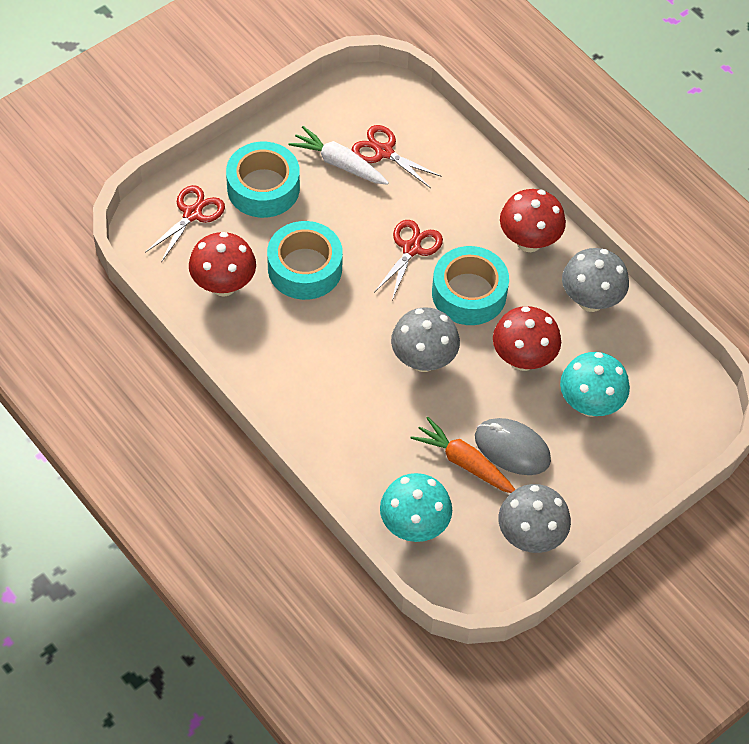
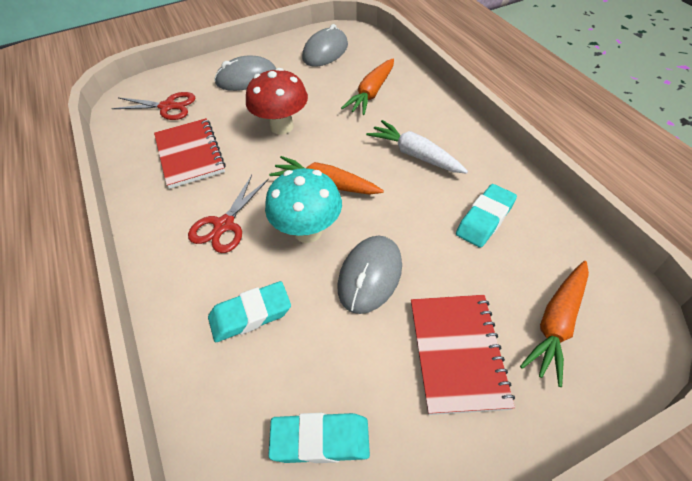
grey mouse: 1 -> 3
grey mushroom: 3 -> 0
orange carrot: 1 -> 3
red mushroom: 3 -> 1
red notebook: 0 -> 2
red scissors: 3 -> 2
turquoise eraser: 0 -> 3
turquoise mushroom: 2 -> 1
turquoise tape: 3 -> 0

